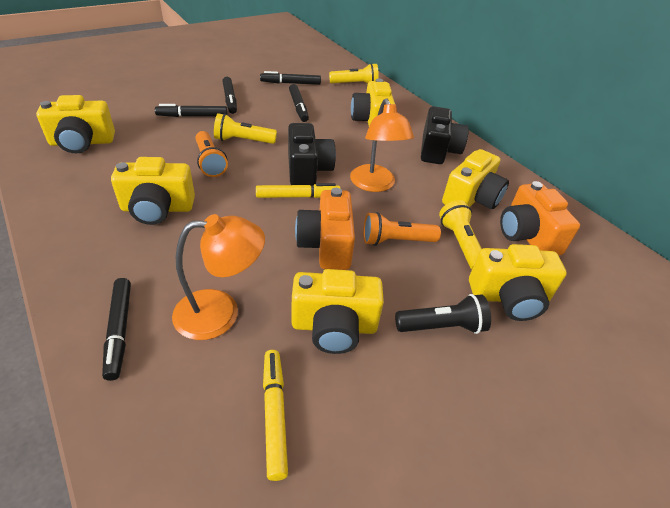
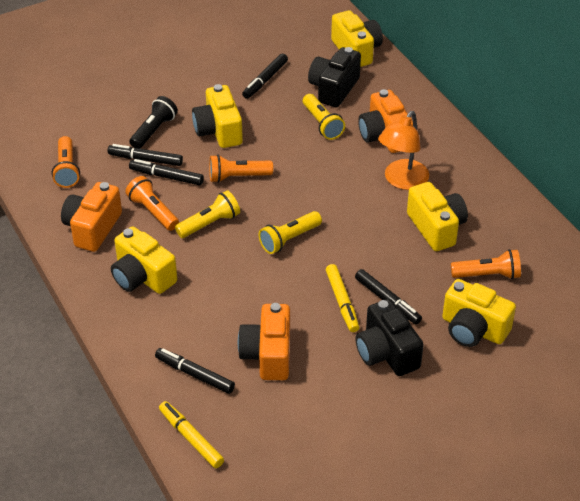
orange camera: 2 -> 3
orange flashlight: 2 -> 4
orange lamp: 2 -> 1
yellow camera: 6 -> 5

